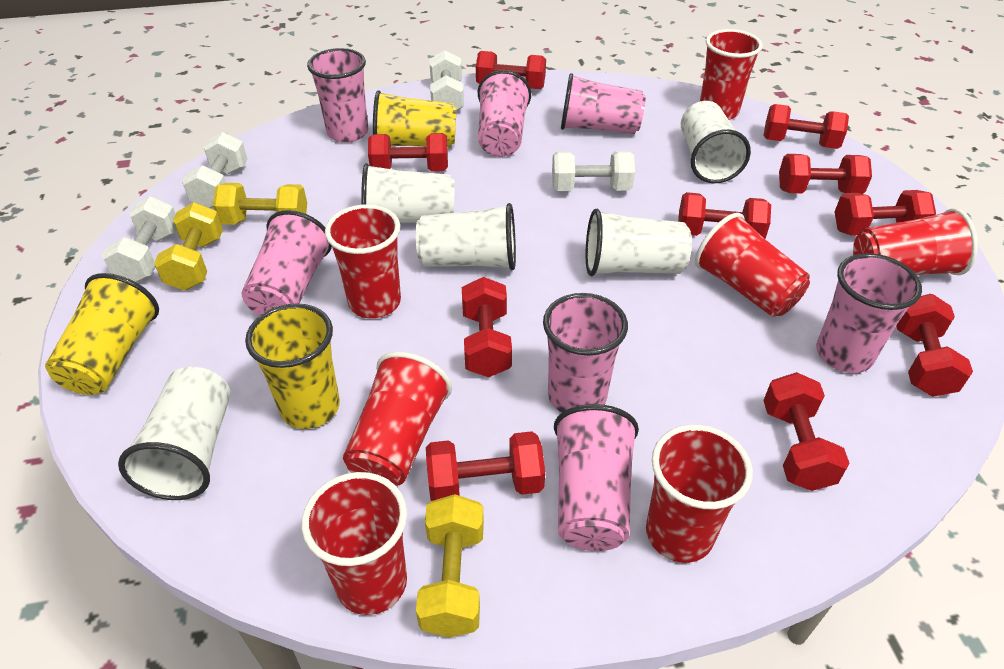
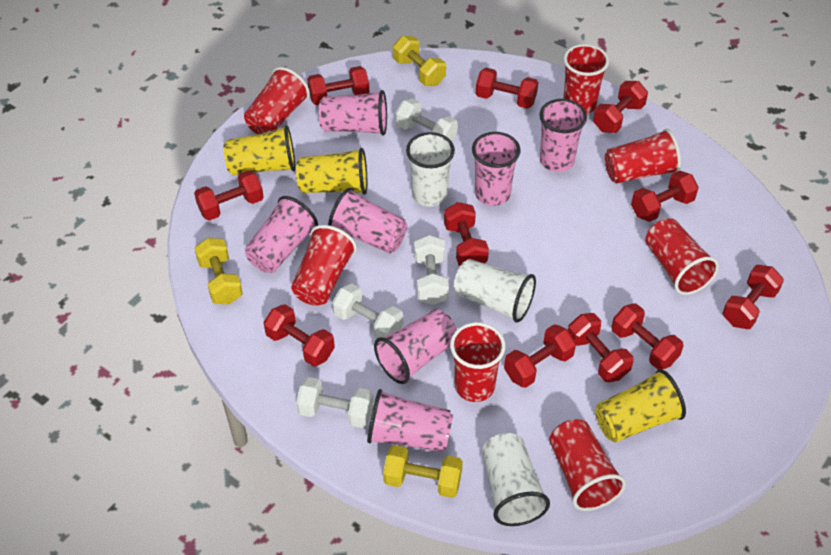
red dumbbell: 10 -> 11
white cup: 5 -> 3

